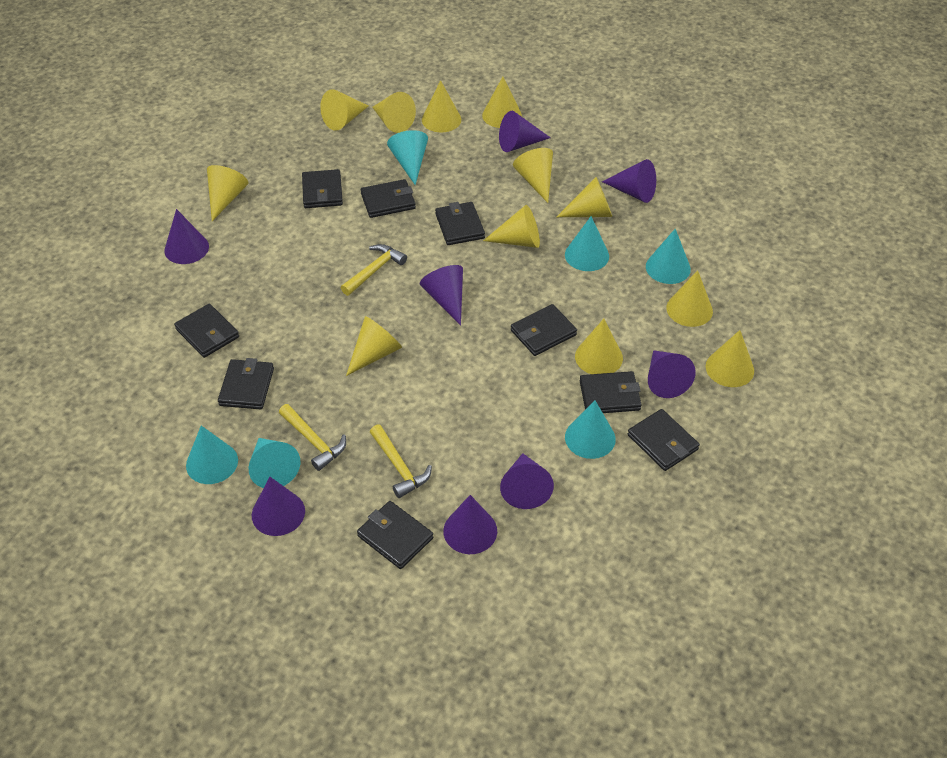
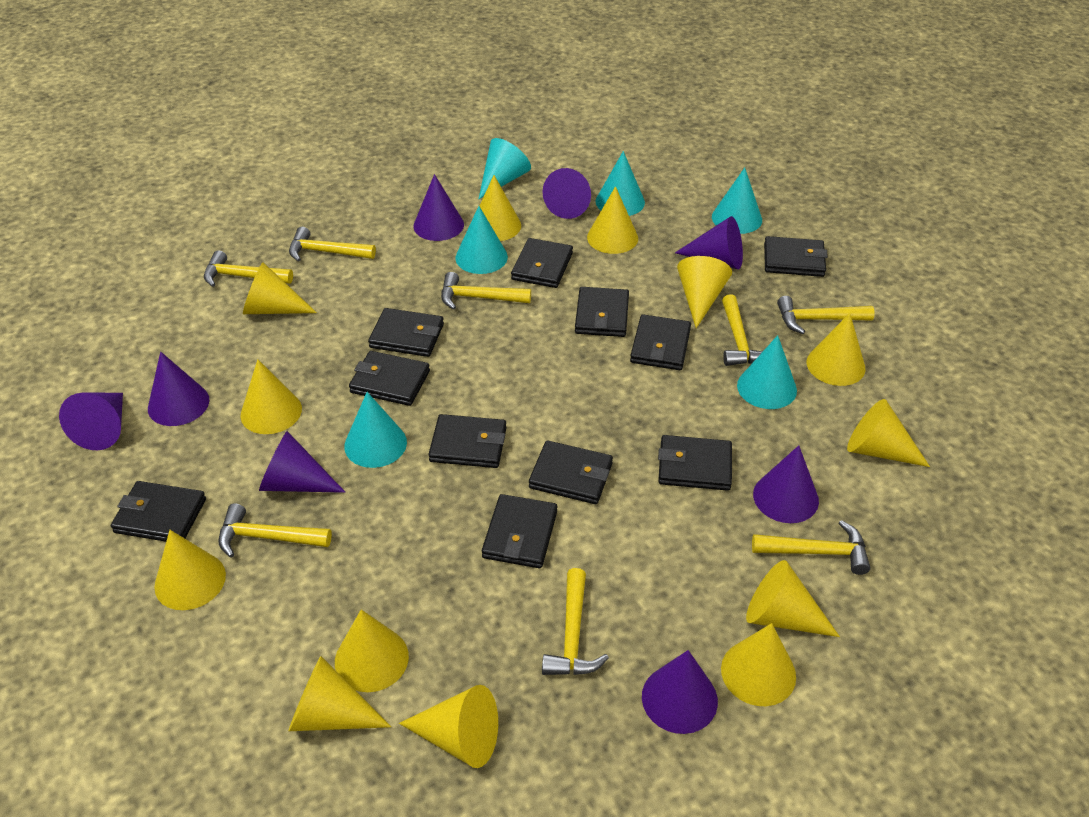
black wallet: 9 -> 11
yellow cone: 12 -> 13
yellow hammer: 3 -> 8

